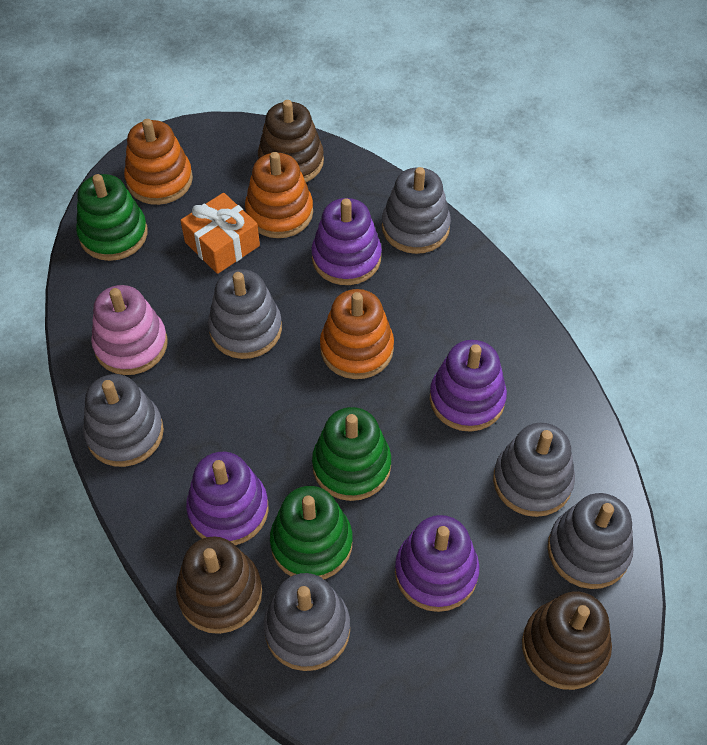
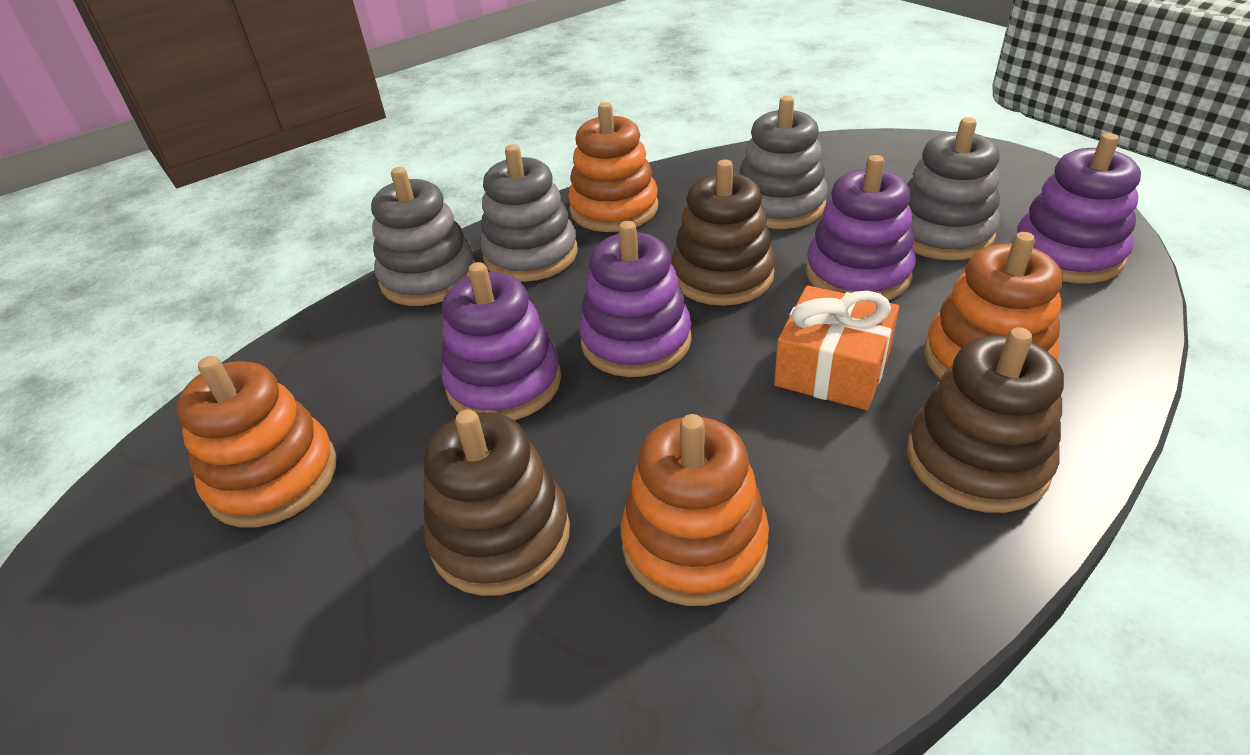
green stacking toy: 3 -> 0
grey stacking toy: 6 -> 4
orange stacking toy: 3 -> 4
pink stacking toy: 1 -> 0

